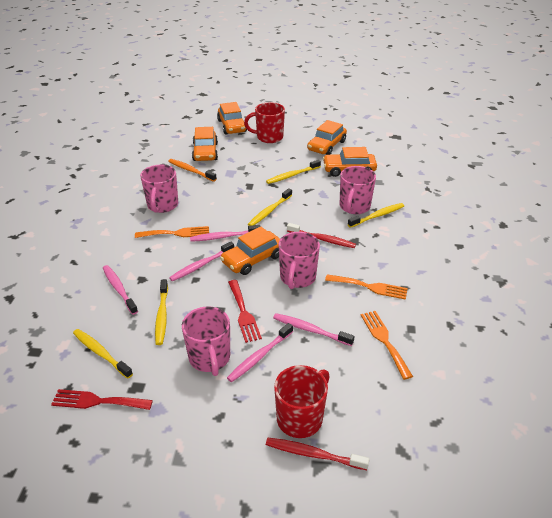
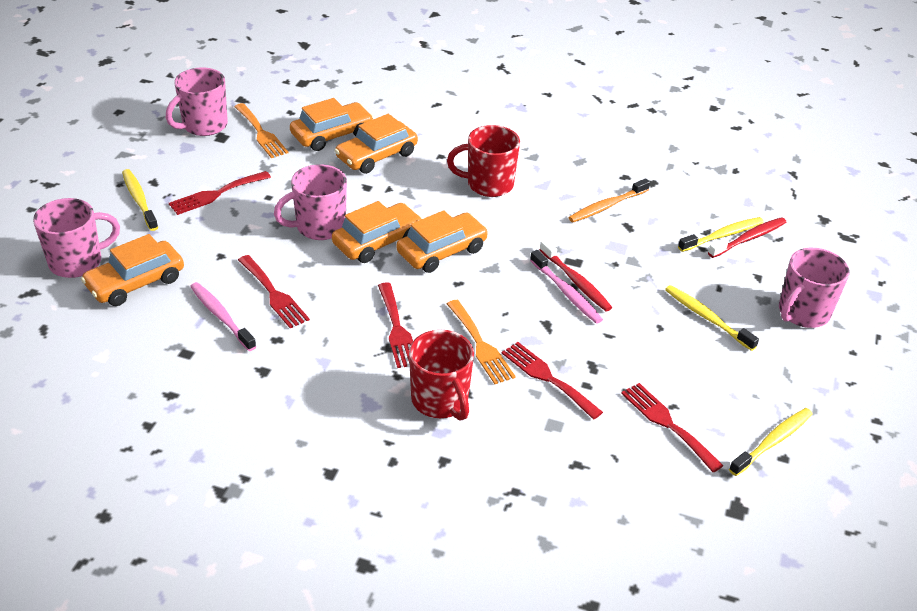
orange fork: 3 -> 2
pink toothbrush: 5 -> 2
red fork: 2 -> 5
yellow toothbrush: 5 -> 4

